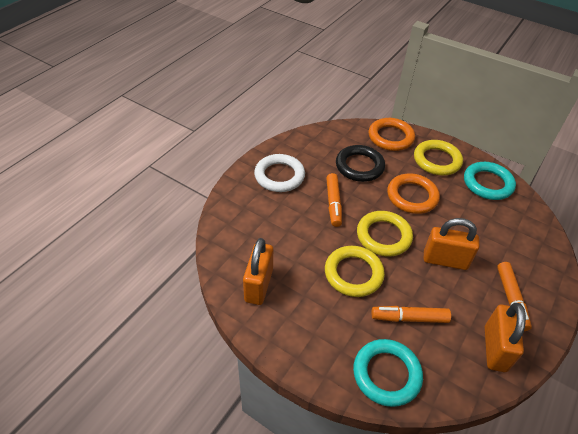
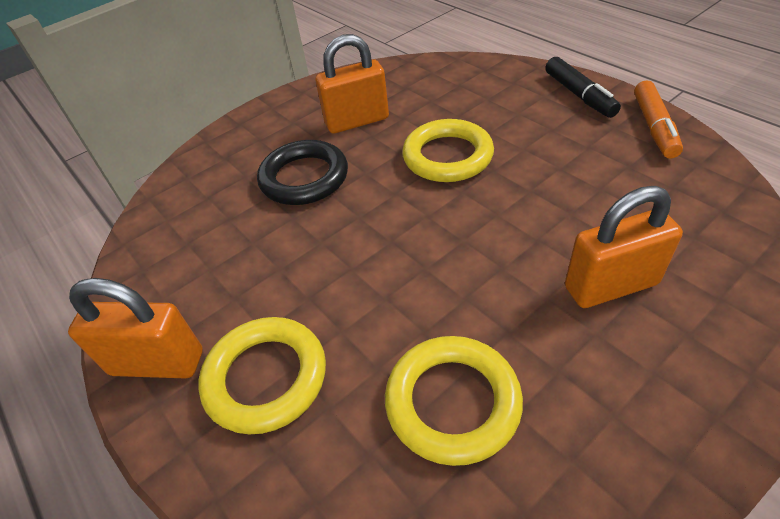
black marker: 0 -> 1
orange marker: 3 -> 1
orange ring: 2 -> 0
turquoise ring: 2 -> 0
white ring: 1 -> 0

